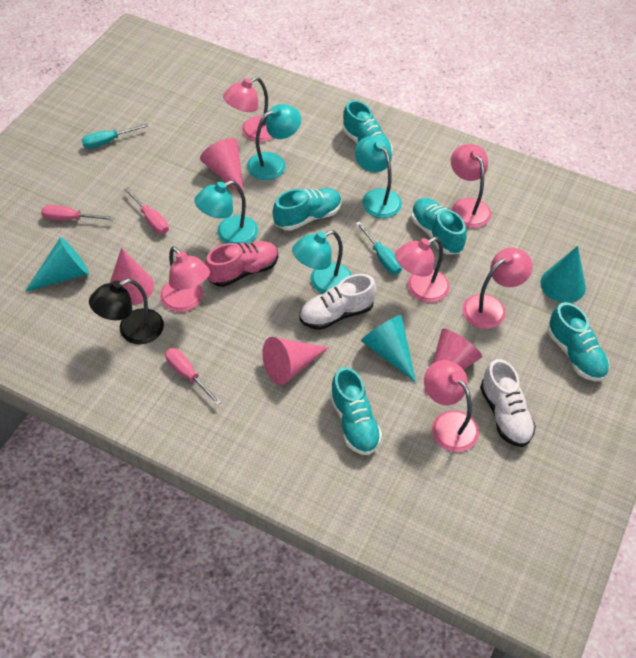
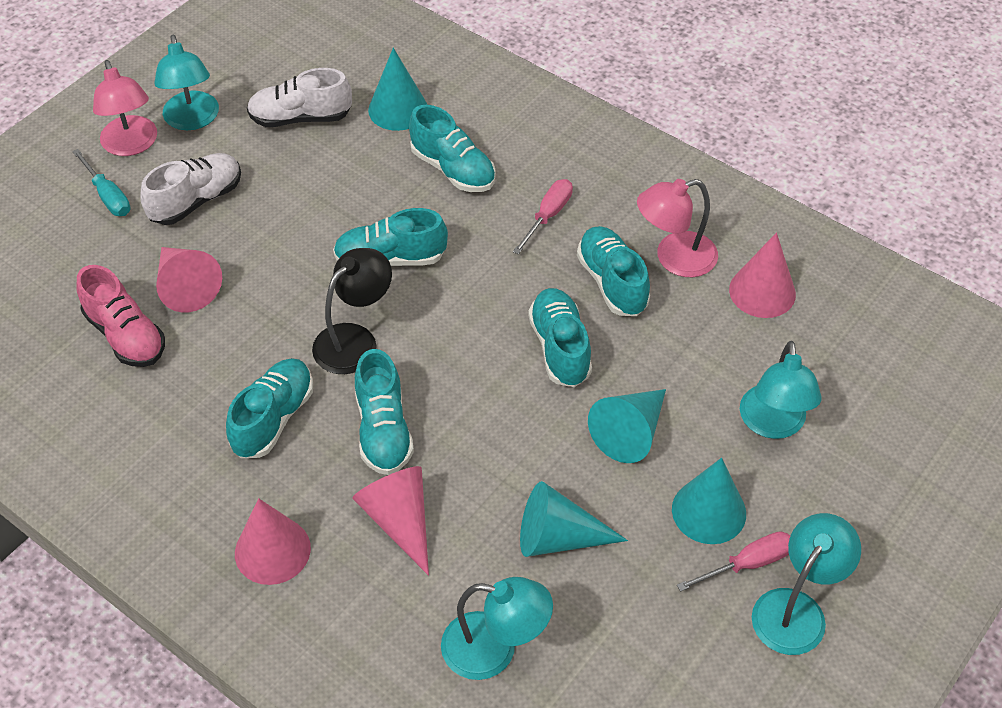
pink lamp: 6 -> 2
pink screwdriver: 3 -> 2
turquoise cone: 3 -> 4
turquoise screwdriver: 2 -> 1
turquoise shoe: 5 -> 6

